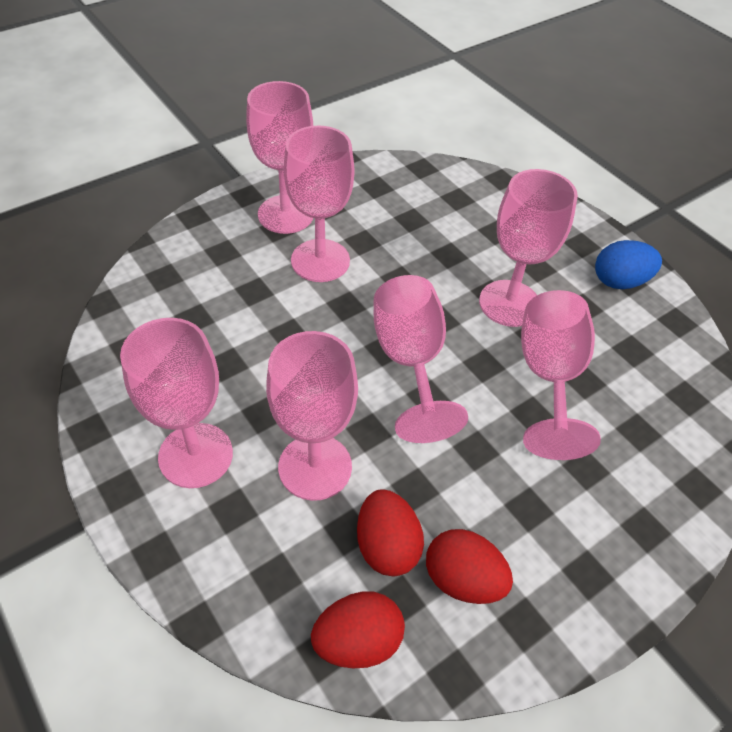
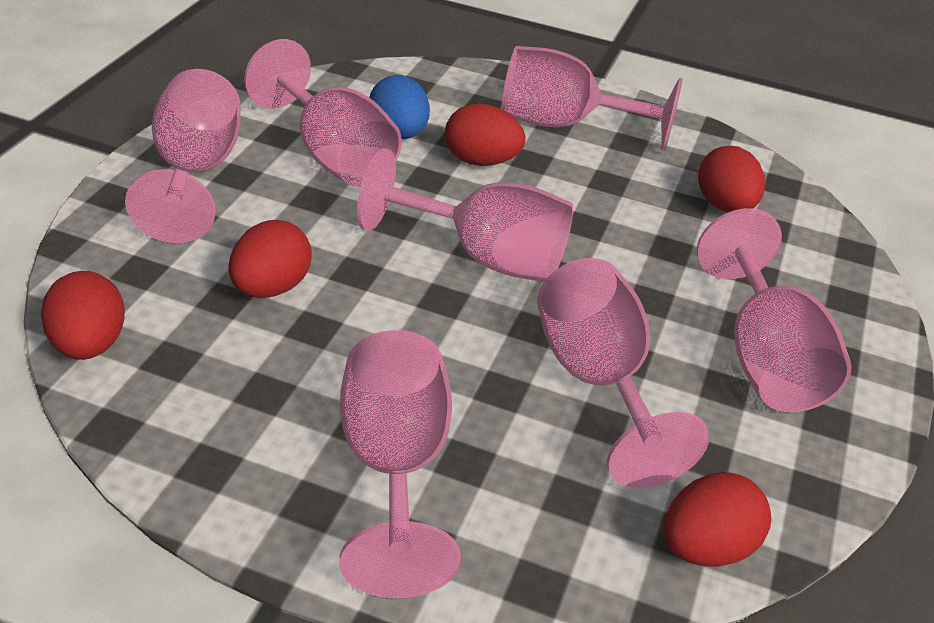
red egg: 3 -> 5

